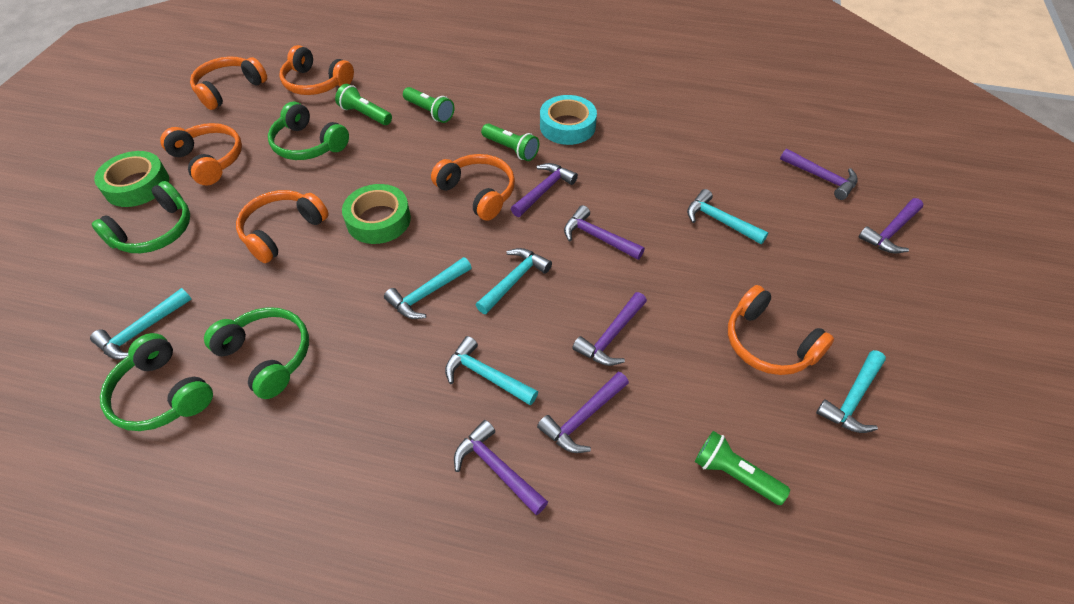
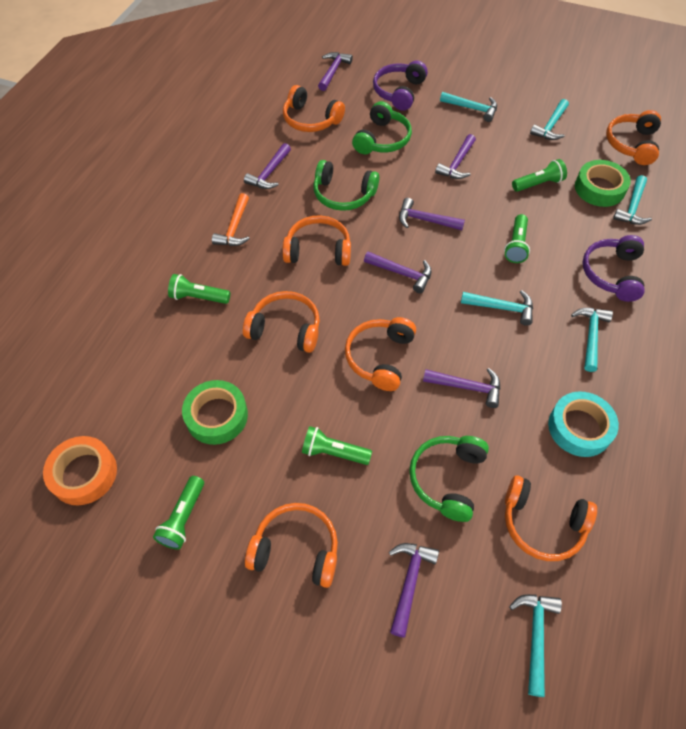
green flashlight: 4 -> 5
green headphones: 4 -> 3
orange hammer: 0 -> 1
orange headphones: 6 -> 7
orange tape: 0 -> 1
purple headphones: 0 -> 2

